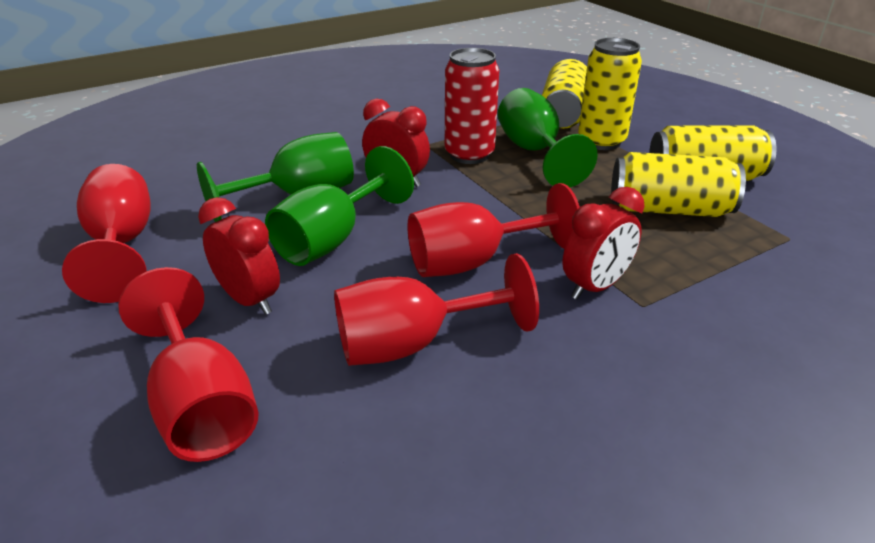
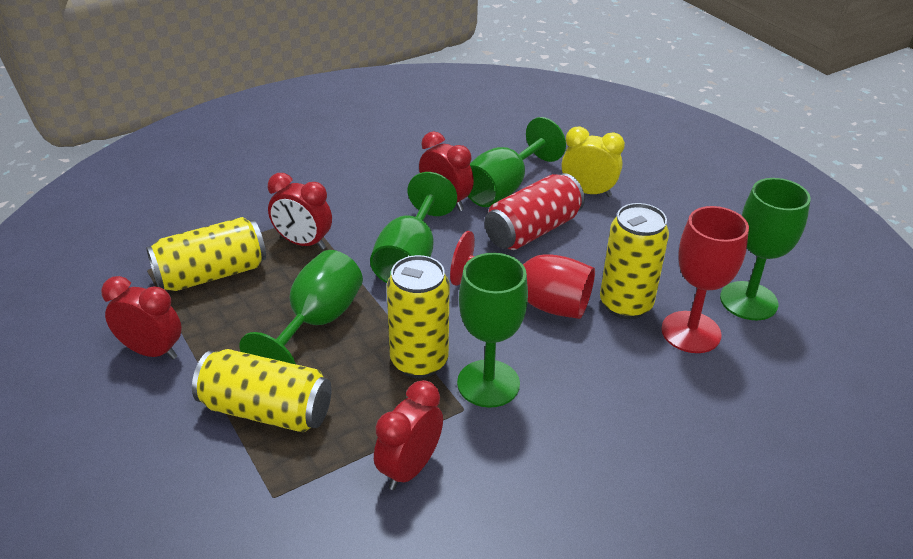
green goblet: 3 -> 5
red clock: 3 -> 4
red goblet: 4 -> 2
yellow clock: 0 -> 1

